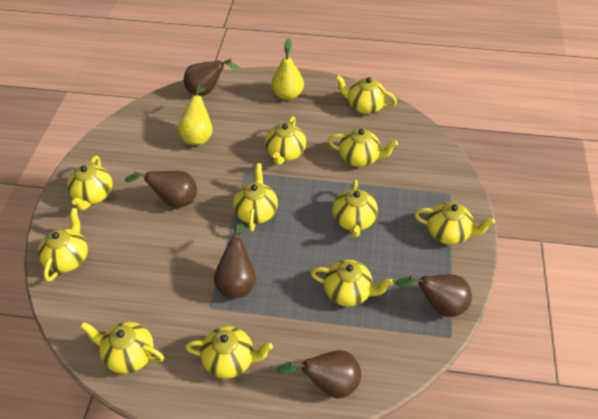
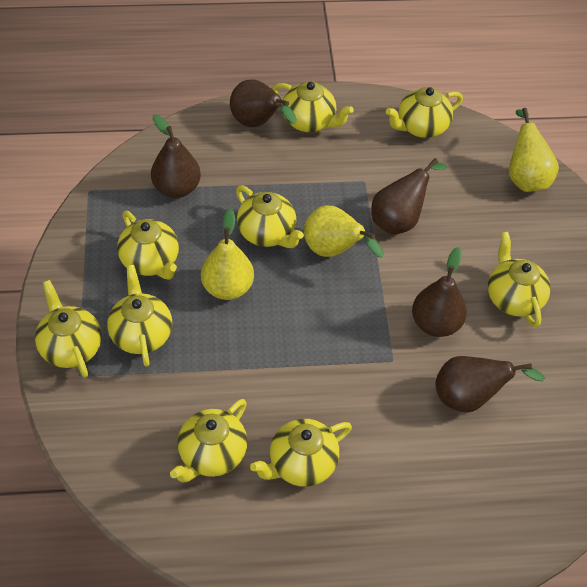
yellow pear: 2 -> 3
yellow teapot: 11 -> 9

